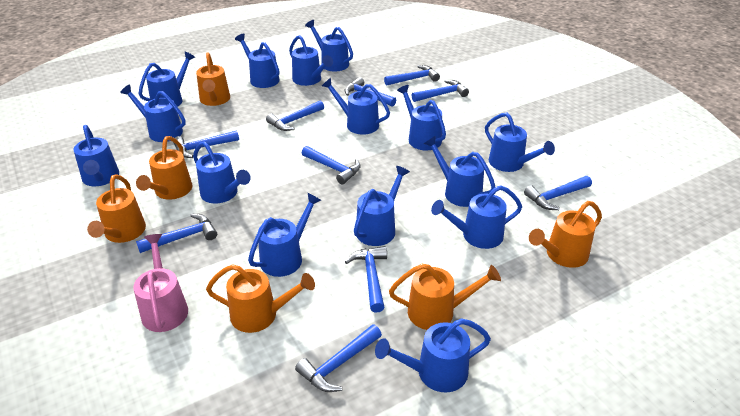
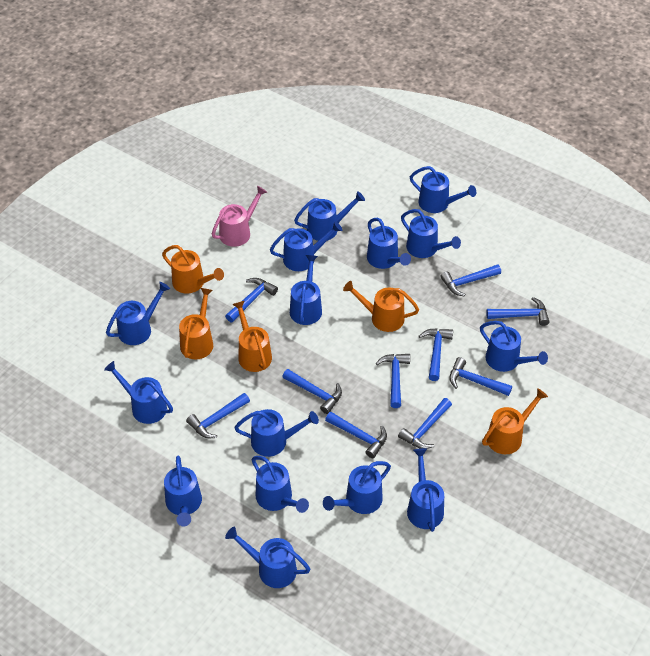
orange watering can: 6 -> 5

